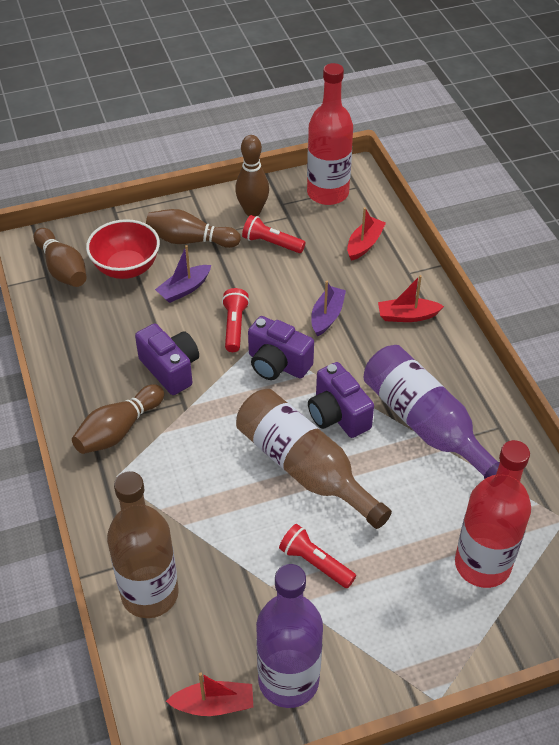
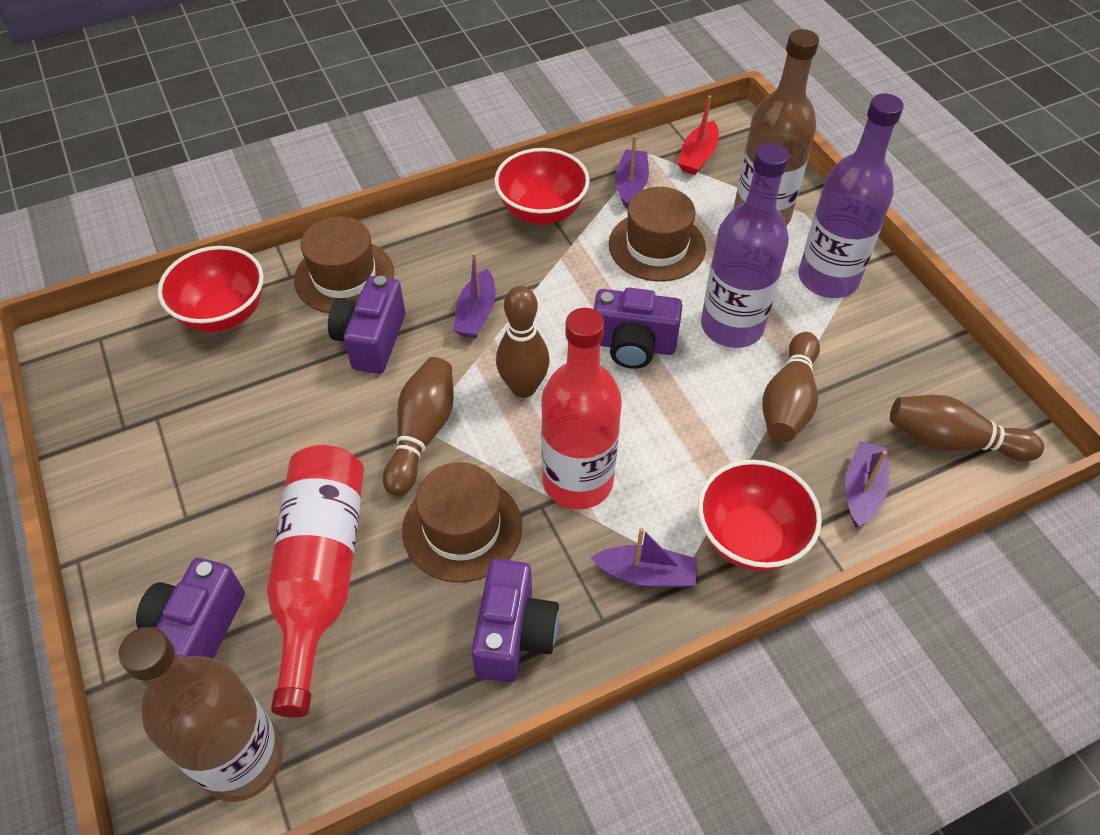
brown hat: 0 -> 3
purple boat: 2 -> 4
purple camera: 3 -> 4
red boat: 3 -> 1
red bowl: 1 -> 3
red flashlight: 3 -> 0

